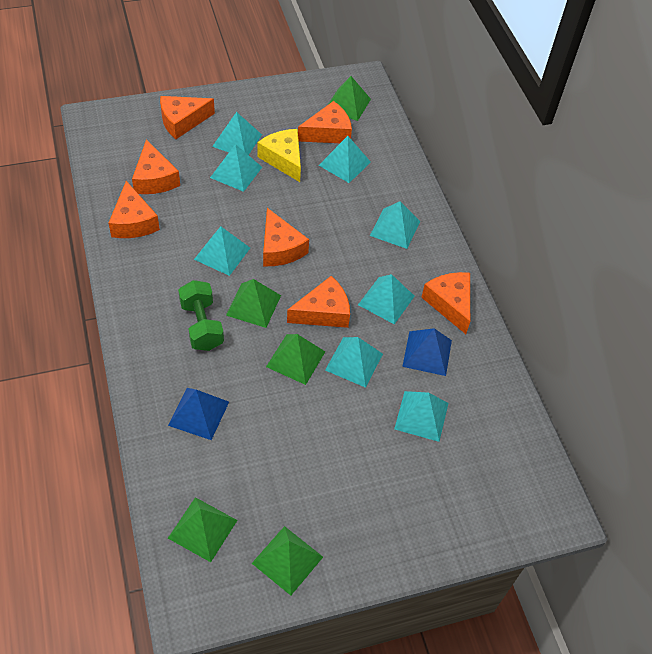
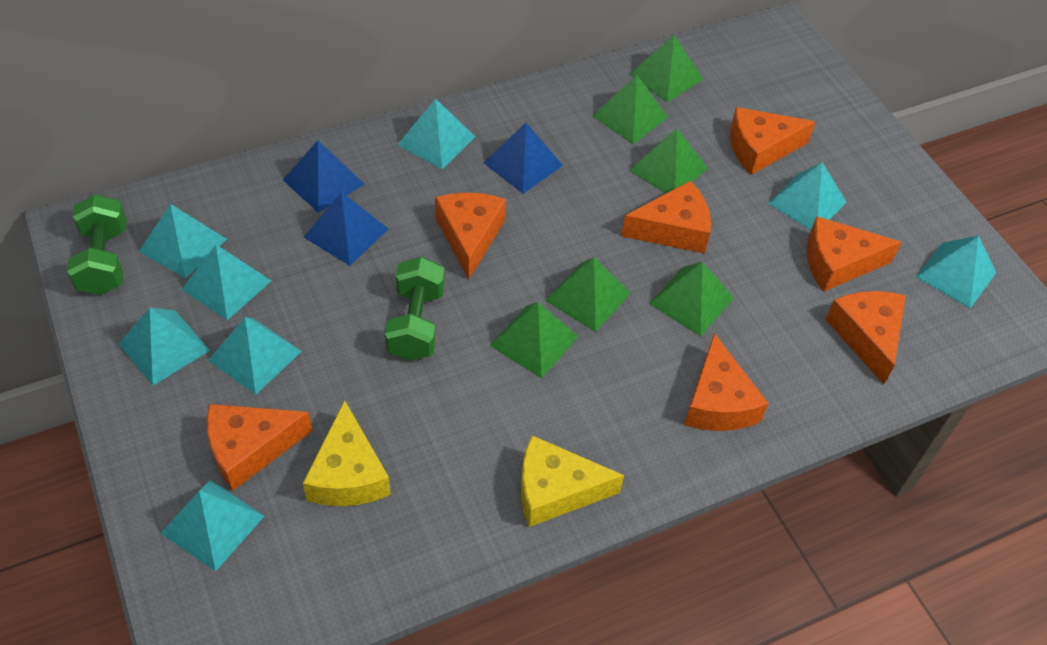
blue pyramid: 2 -> 3
green dumbbell: 1 -> 2
green pyramid: 5 -> 6
yellow cheese: 1 -> 2

